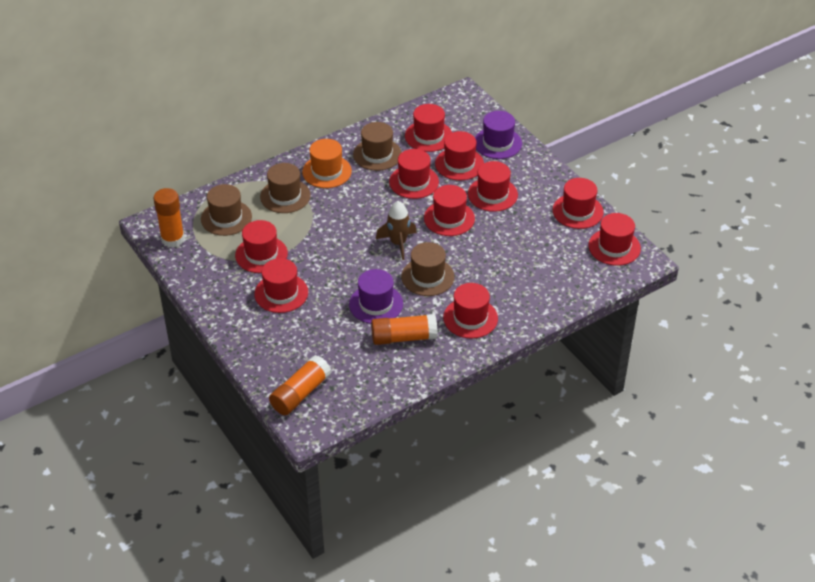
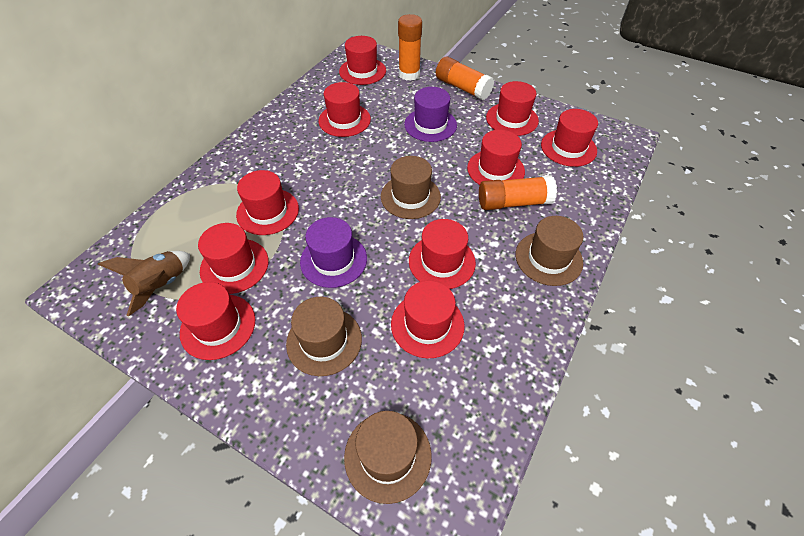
orange hat: 1 -> 0

